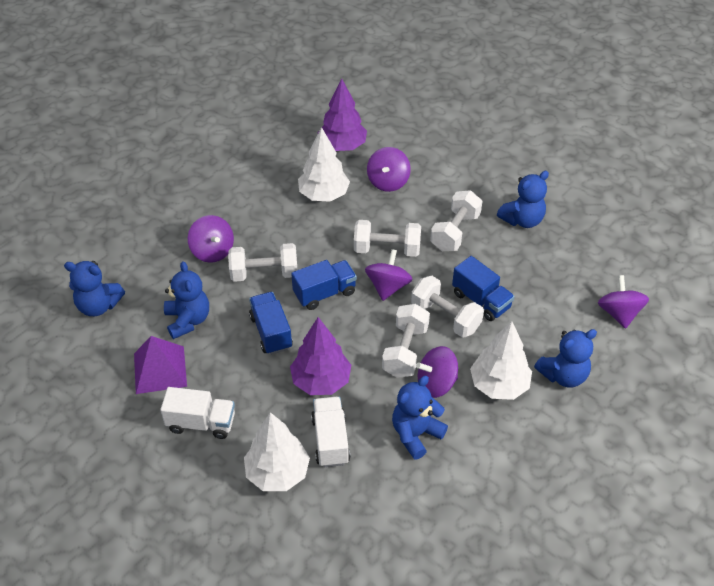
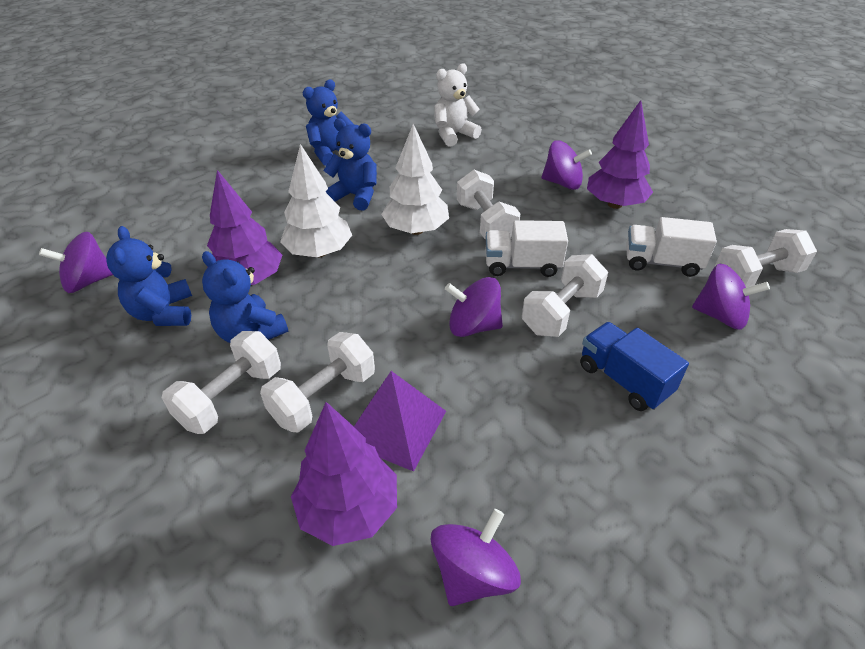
blue teddy bear: 5 -> 4
blue truck: 3 -> 1
purple tree: 2 -> 3
white teddy bear: 0 -> 1
white tree: 3 -> 2

